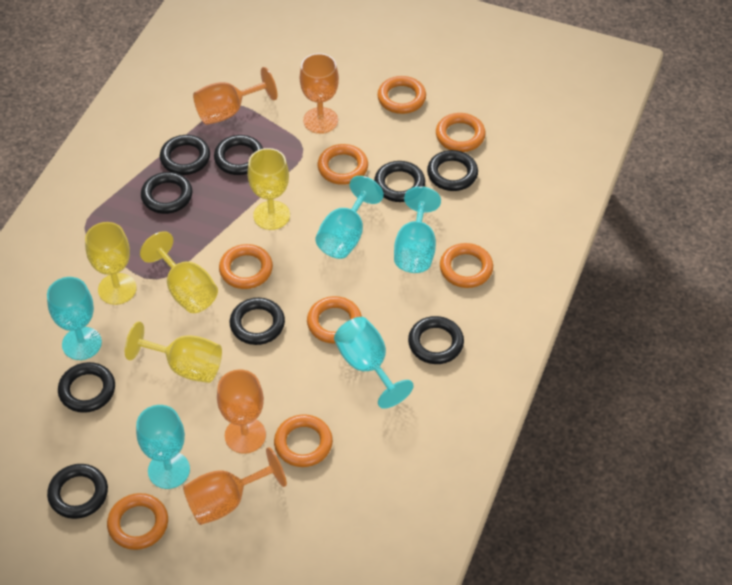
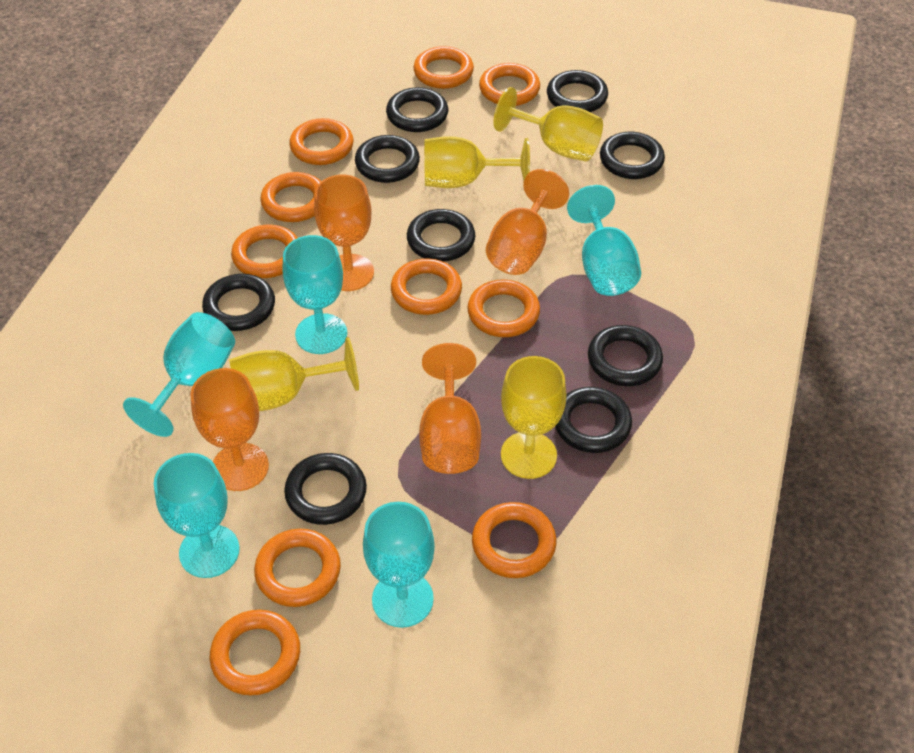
orange ring: 8 -> 10

